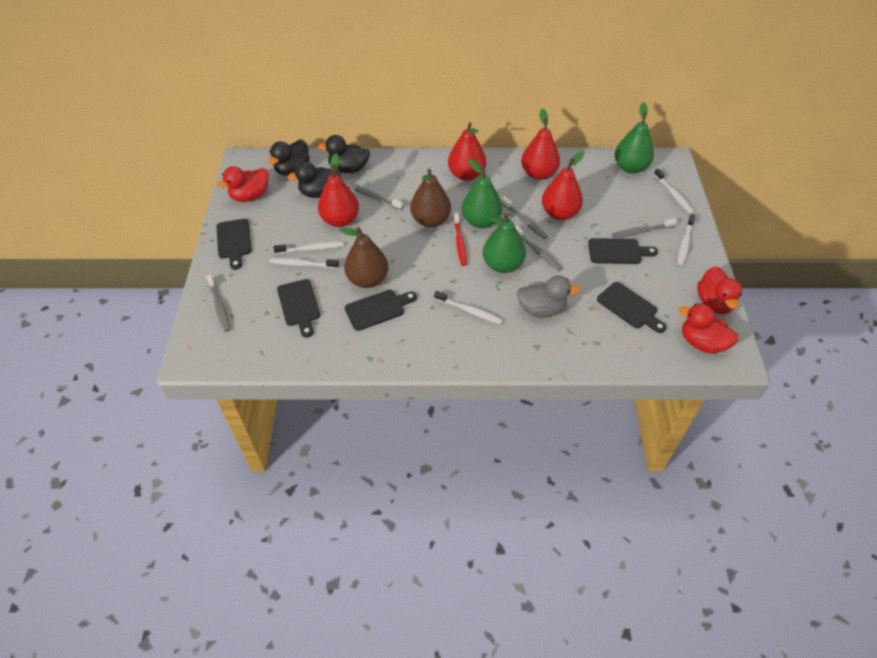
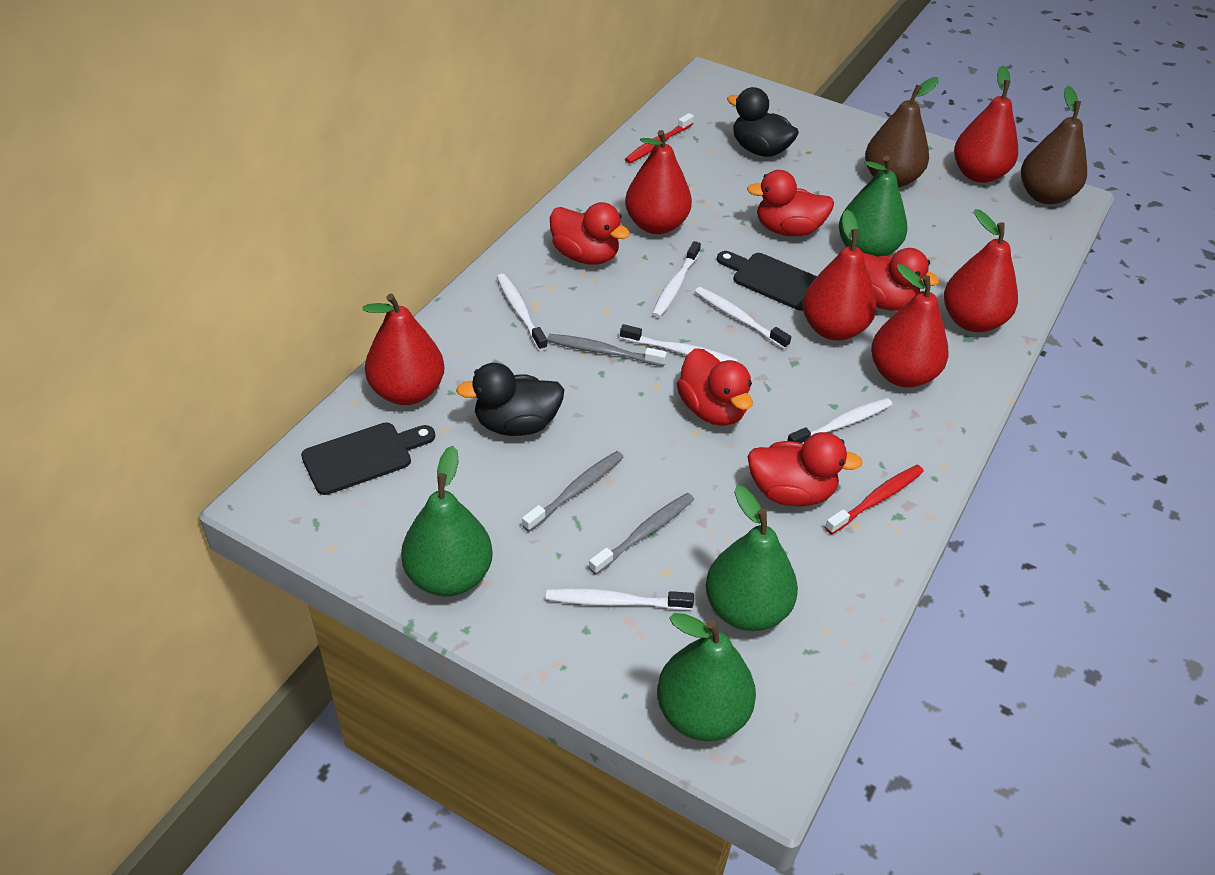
black cutting board: 5 -> 2
black duck: 3 -> 2
green pear: 3 -> 4
grey duck: 1 -> 0
grey toothbrush: 5 -> 3
red duck: 3 -> 5
red pear: 4 -> 6
red toothbrush: 1 -> 2
white toothbrush: 5 -> 6

